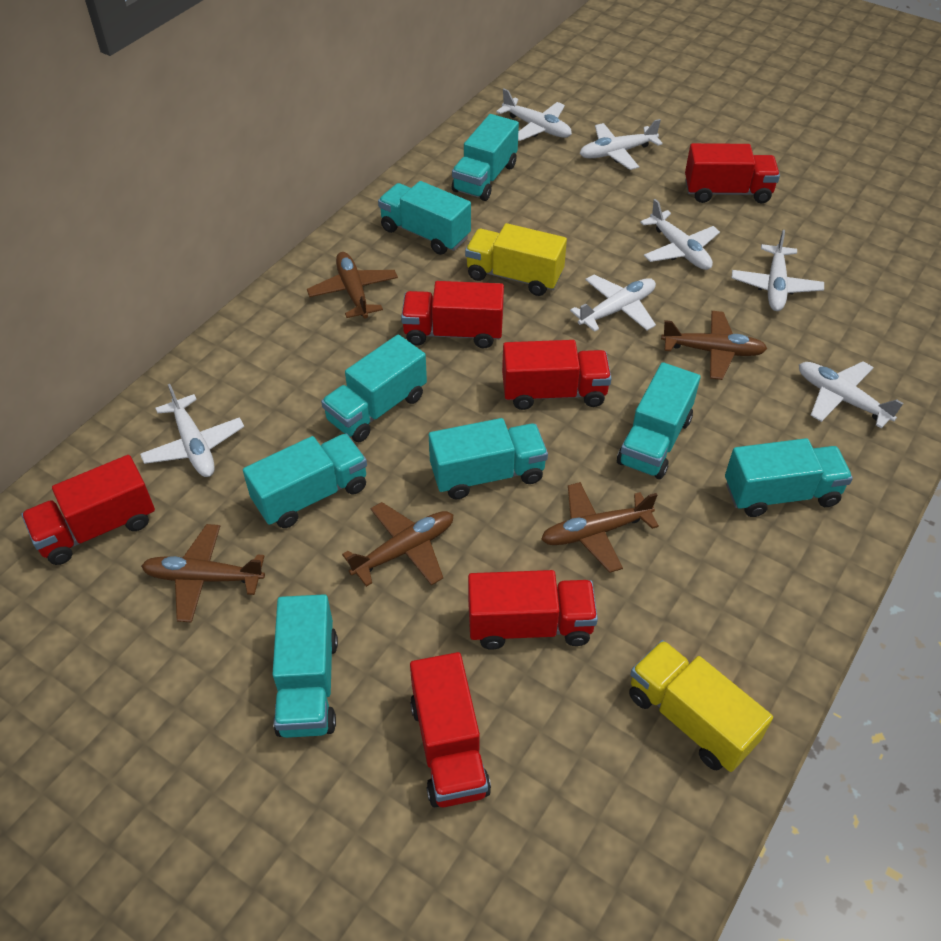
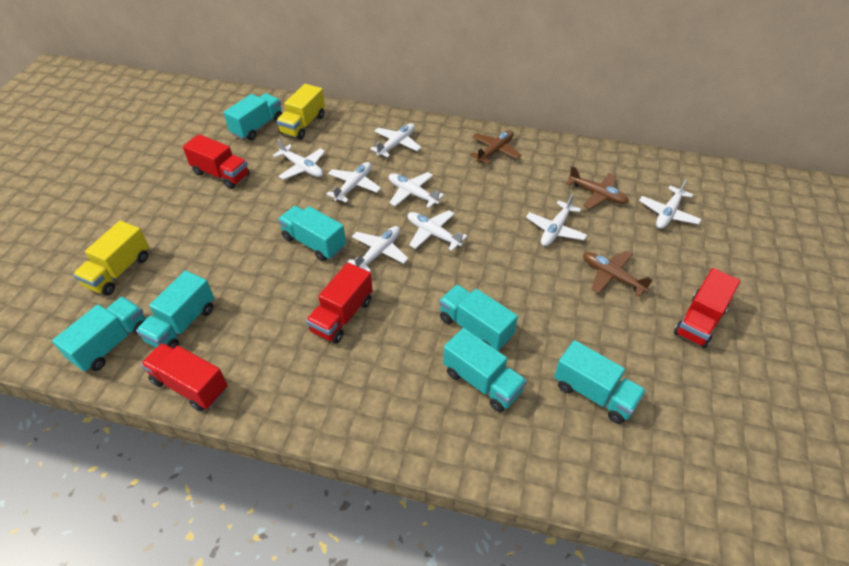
brown plane: 5 -> 3
red truck: 6 -> 4
turquoise truck: 8 -> 7
white plane: 7 -> 8

